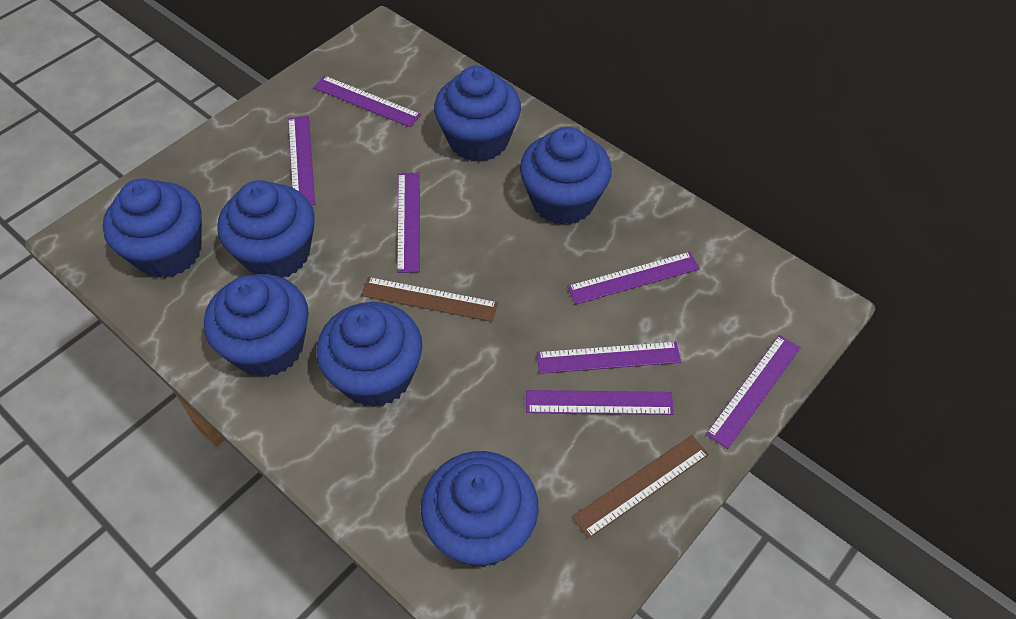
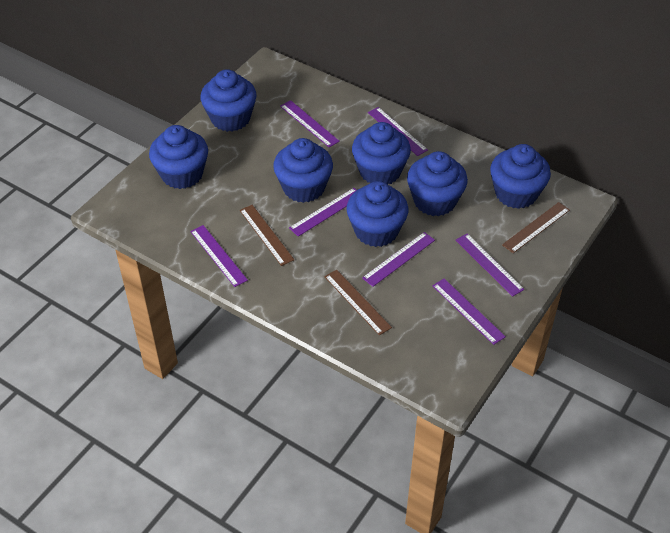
brown ruler: 2 -> 3

